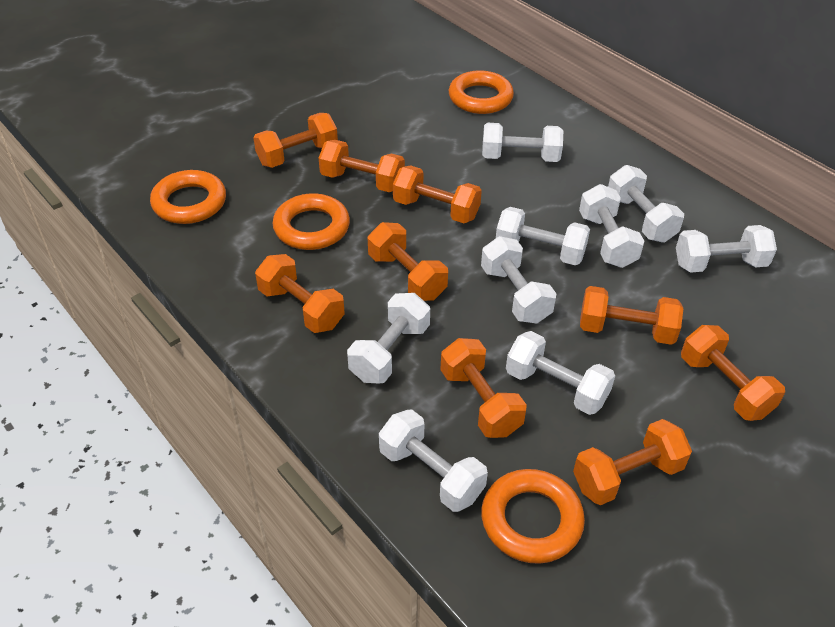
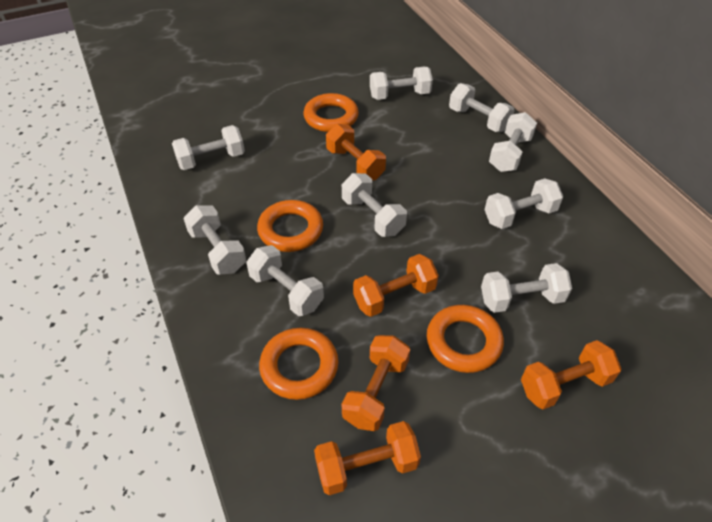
orange dumbbell: 9 -> 5

